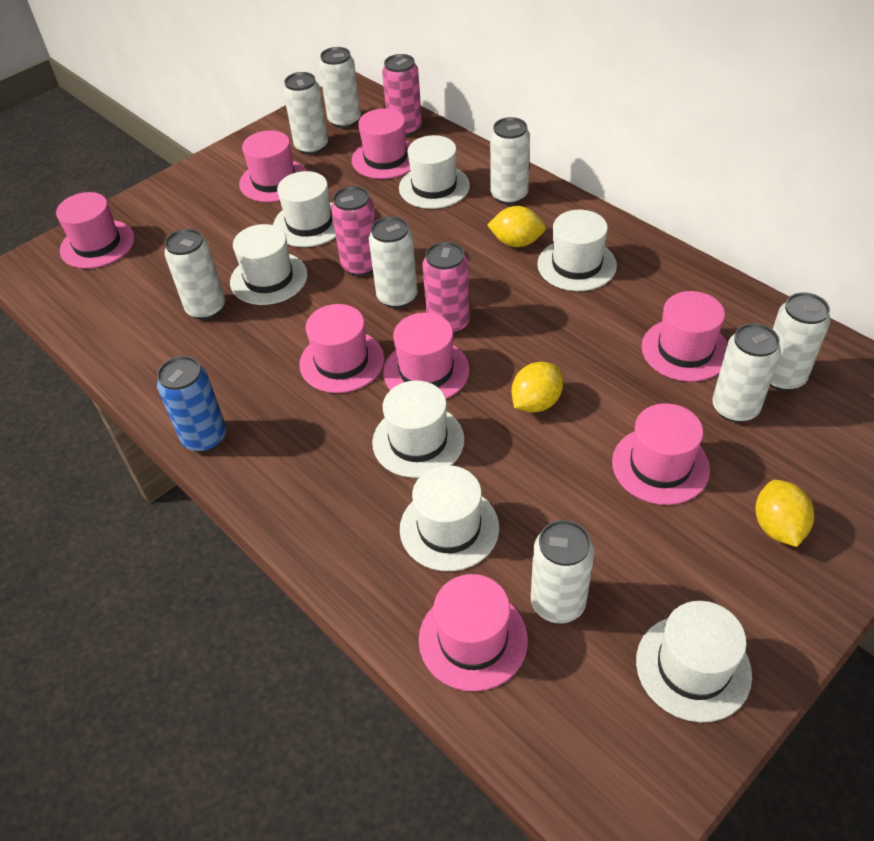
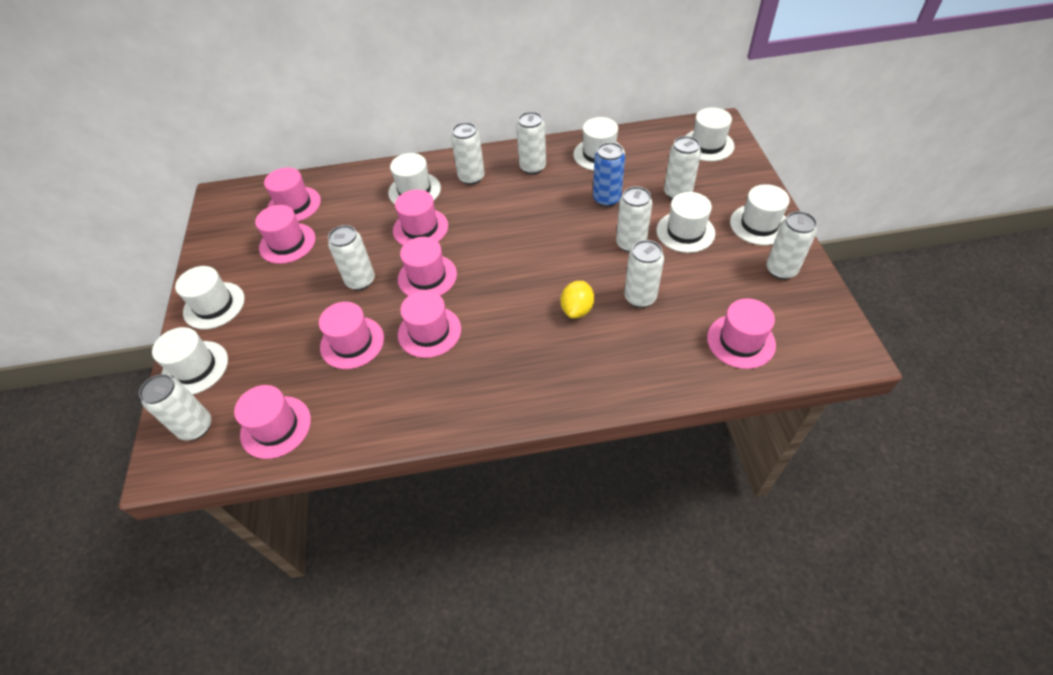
pink can: 3 -> 0
yellow lemon: 3 -> 1

